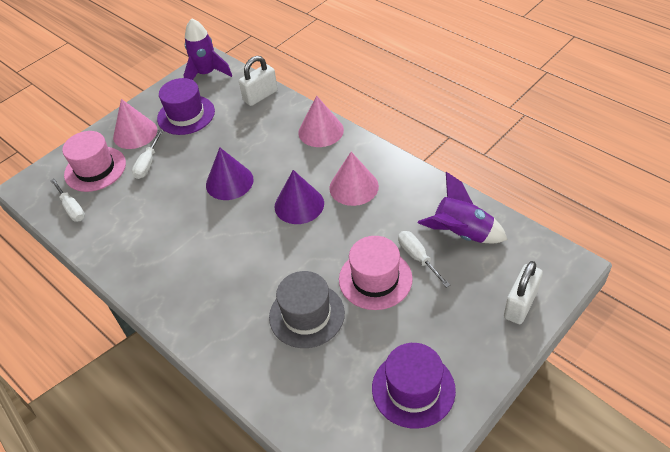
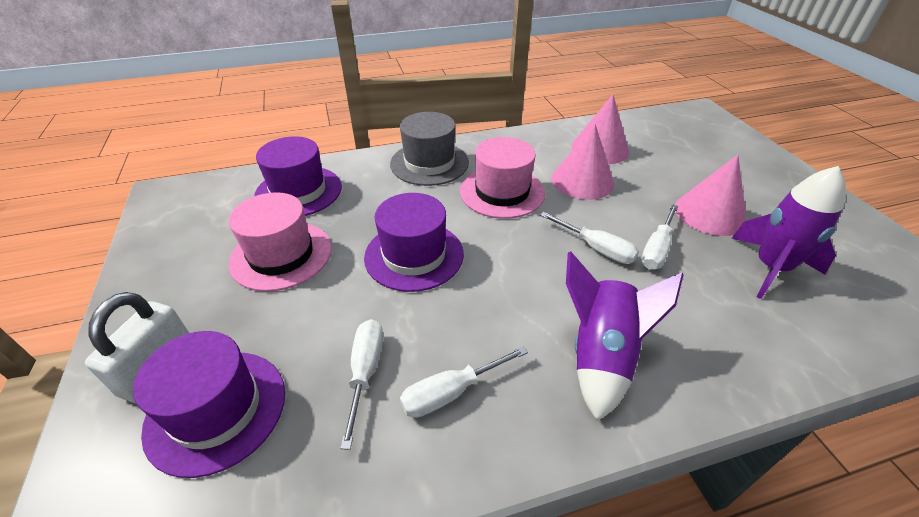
purple cone: 2 -> 0
purple hat: 2 -> 3
white padlock: 2 -> 1
white screwdriver: 3 -> 4

